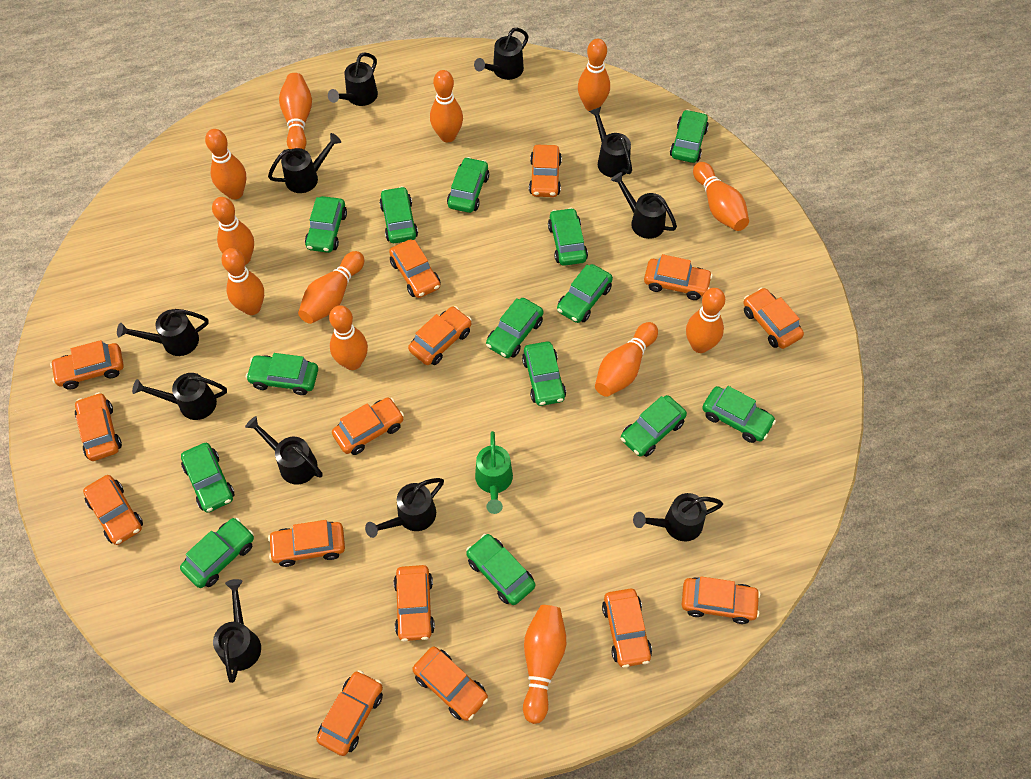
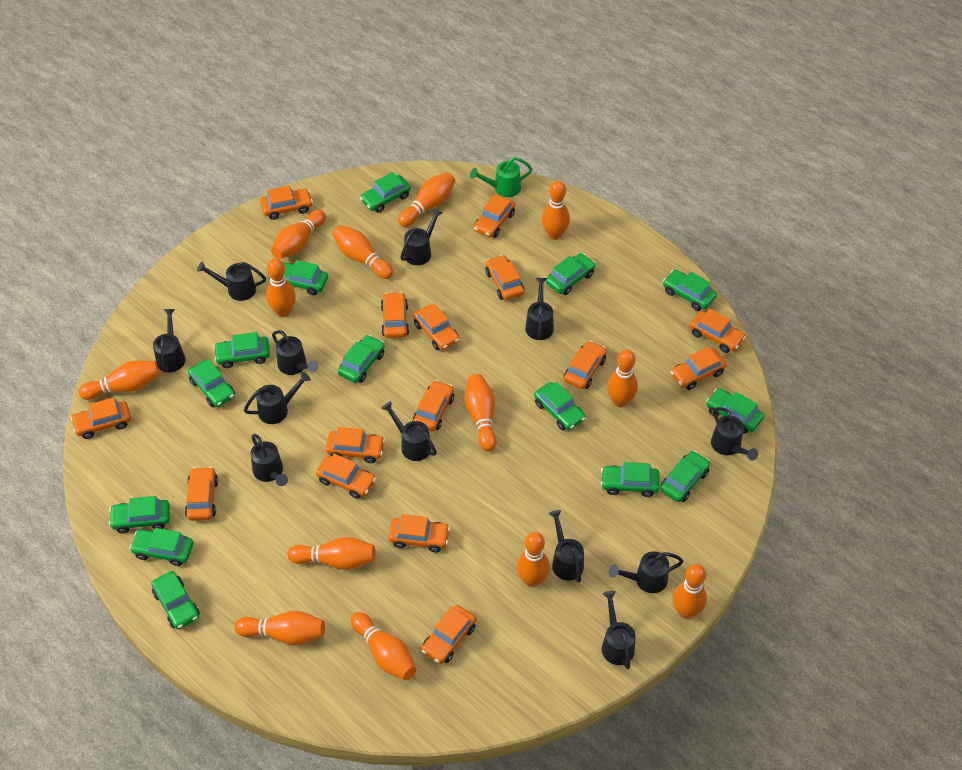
black watering can: 11 -> 12
orange bowling pin: 12 -> 13

